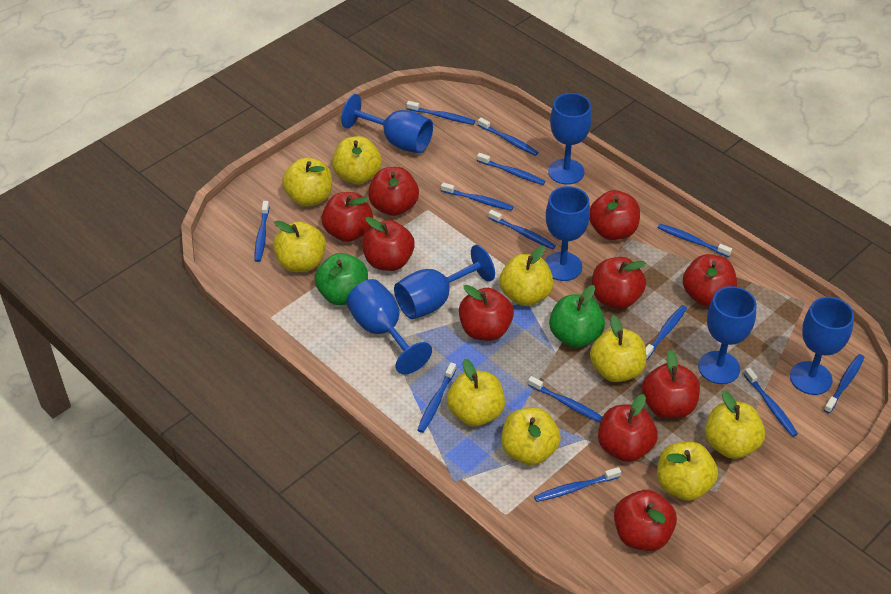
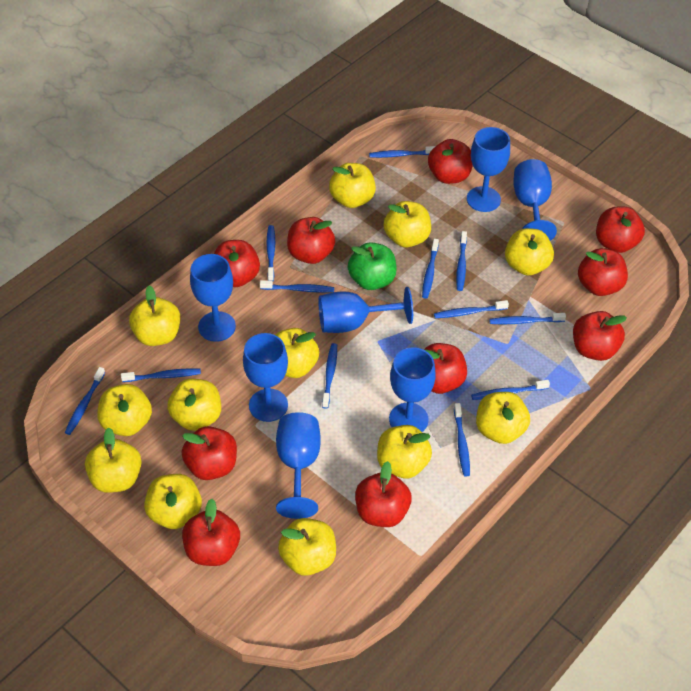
blue toothbrush: 13 -> 12
green apple: 2 -> 1
yellow apple: 9 -> 12

